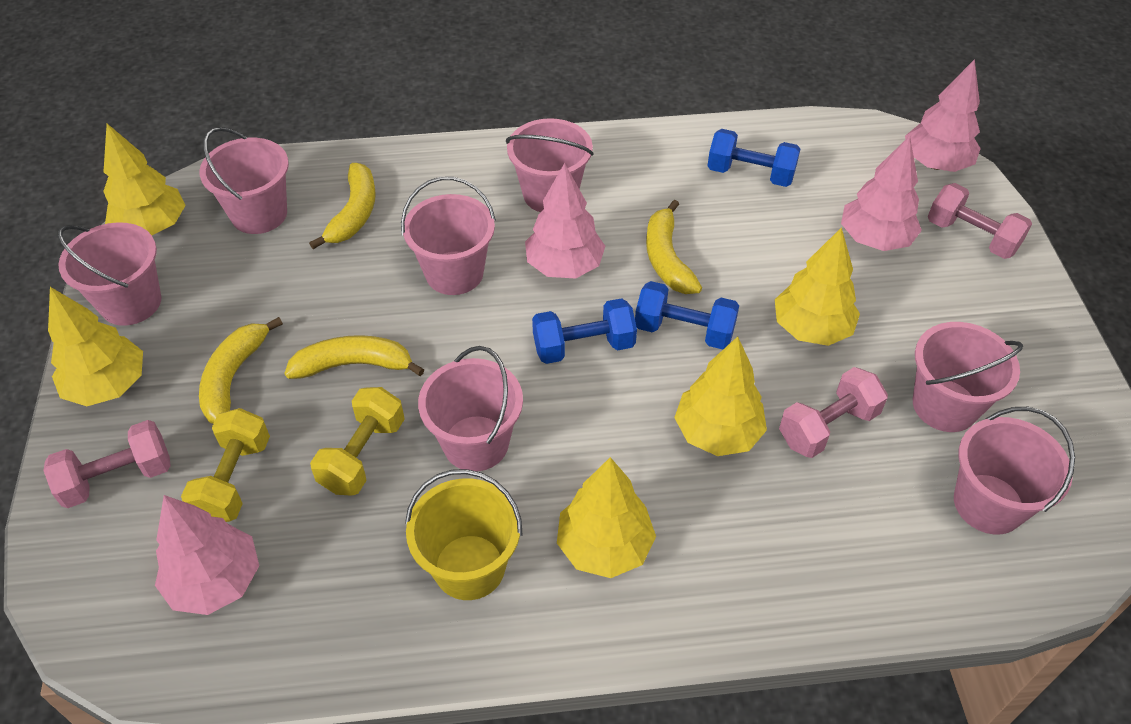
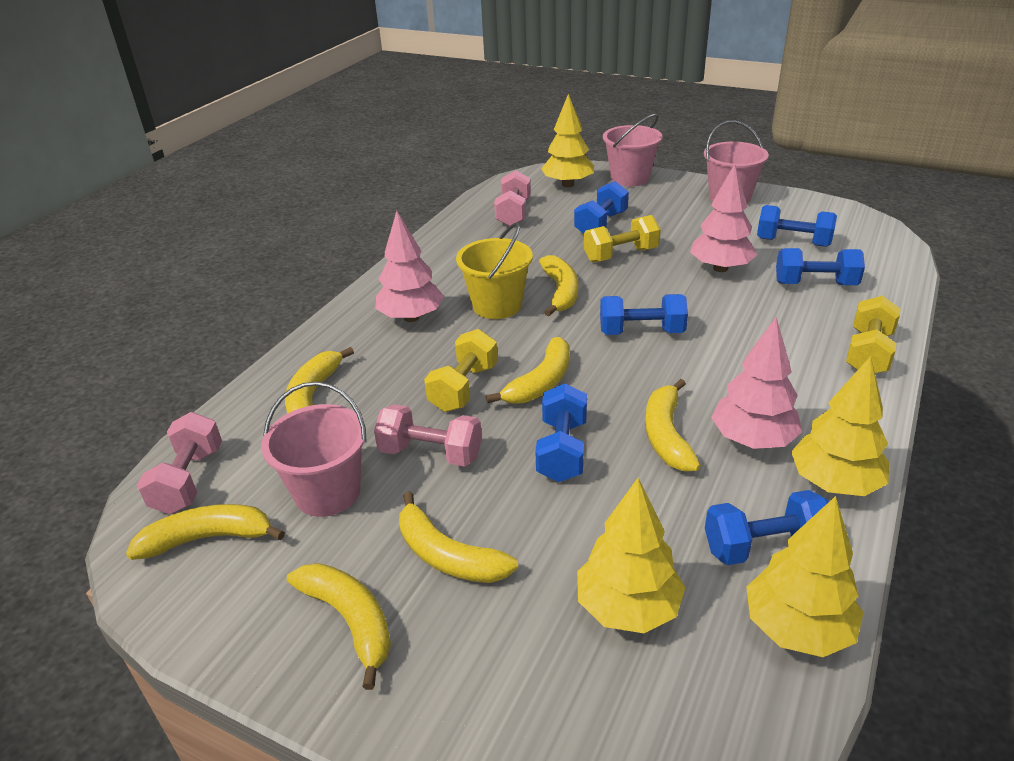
blue dumbbell: 3 -> 6
pink bucket: 7 -> 3
pink tree: 4 -> 3
yellow banana: 4 -> 7
yellow dumbbell: 2 -> 3
yellow tree: 5 -> 4

